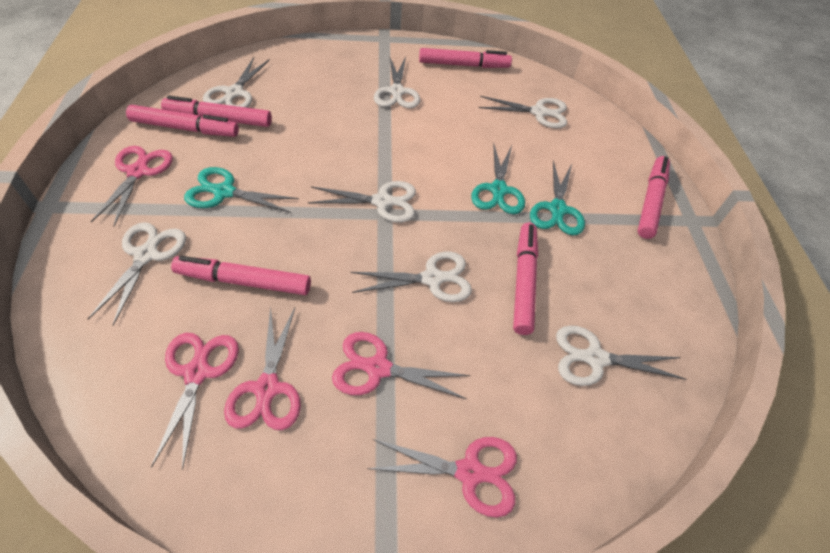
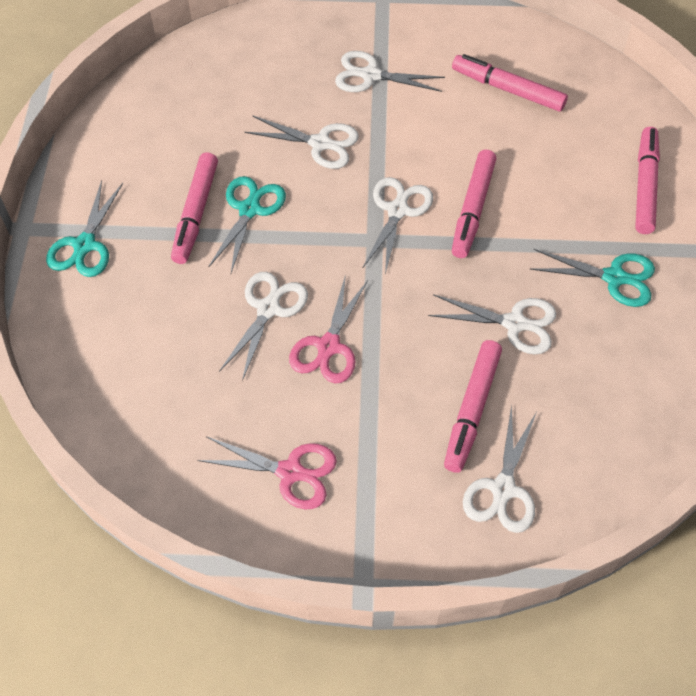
pink marker: 6 -> 5
pink scissors: 5 -> 2
white scissors: 7 -> 6

